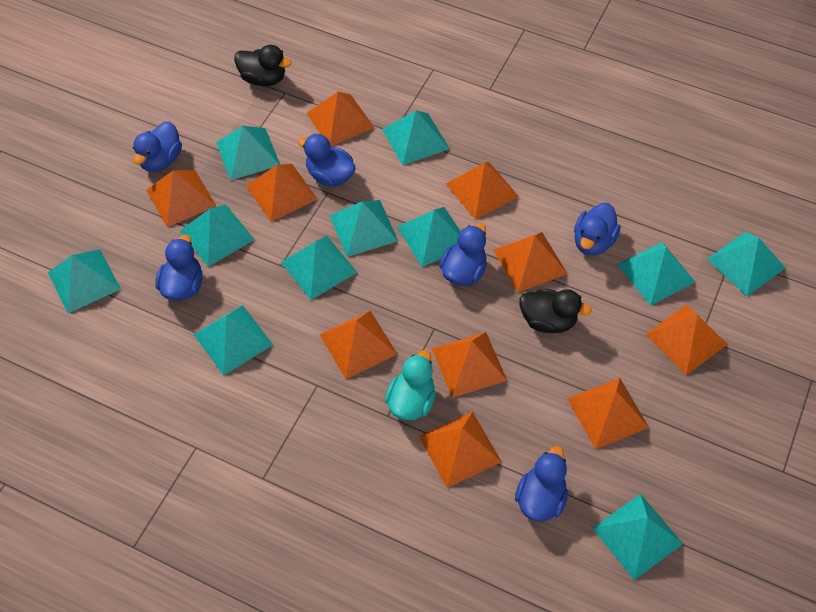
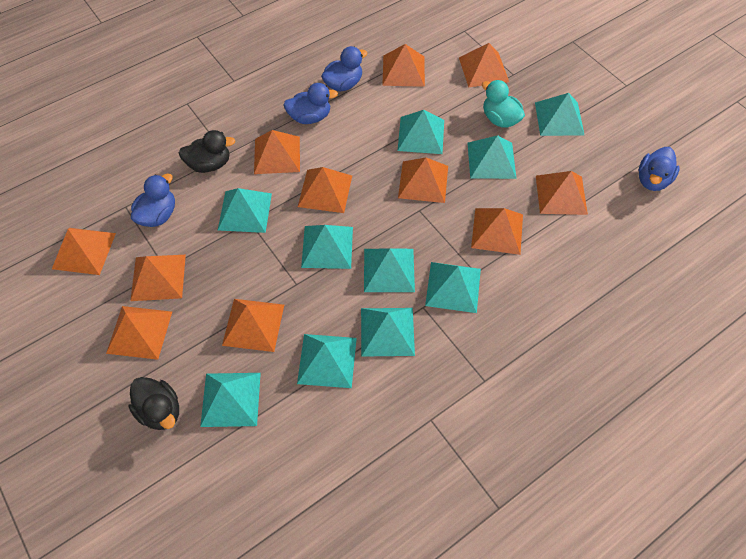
blue duck: 6 -> 4
orange pyramid: 10 -> 11
turquoise pyramid: 11 -> 10

